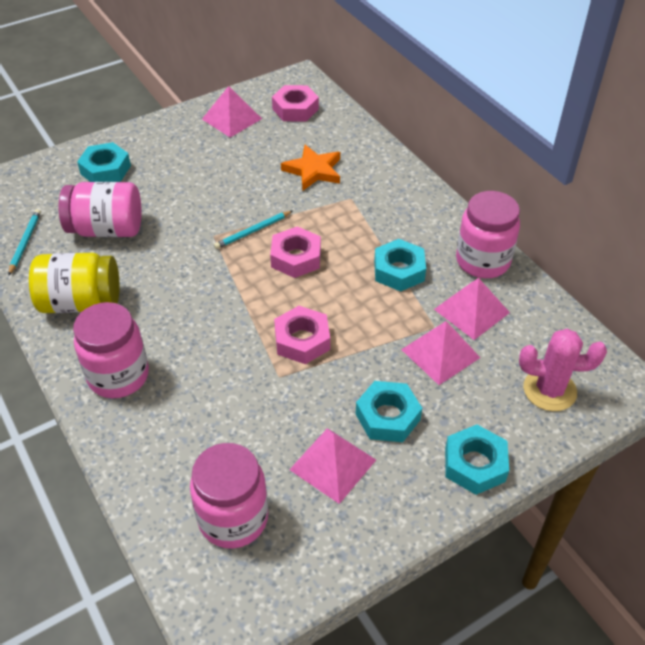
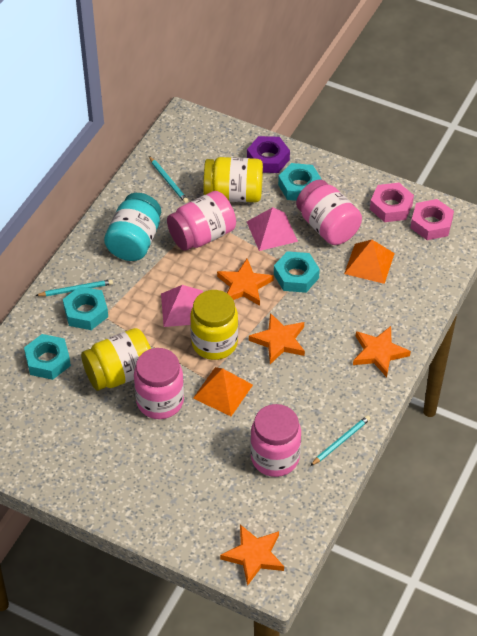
orange pyramid: 0 -> 2
orange star: 1 -> 4
pink cactus: 1 -> 0
pink nut: 3 -> 2
pink pyramid: 4 -> 2
purple nut: 0 -> 1
turquoise jar: 0 -> 1
turquoise pencil: 2 -> 3
yellow jar: 1 -> 3

